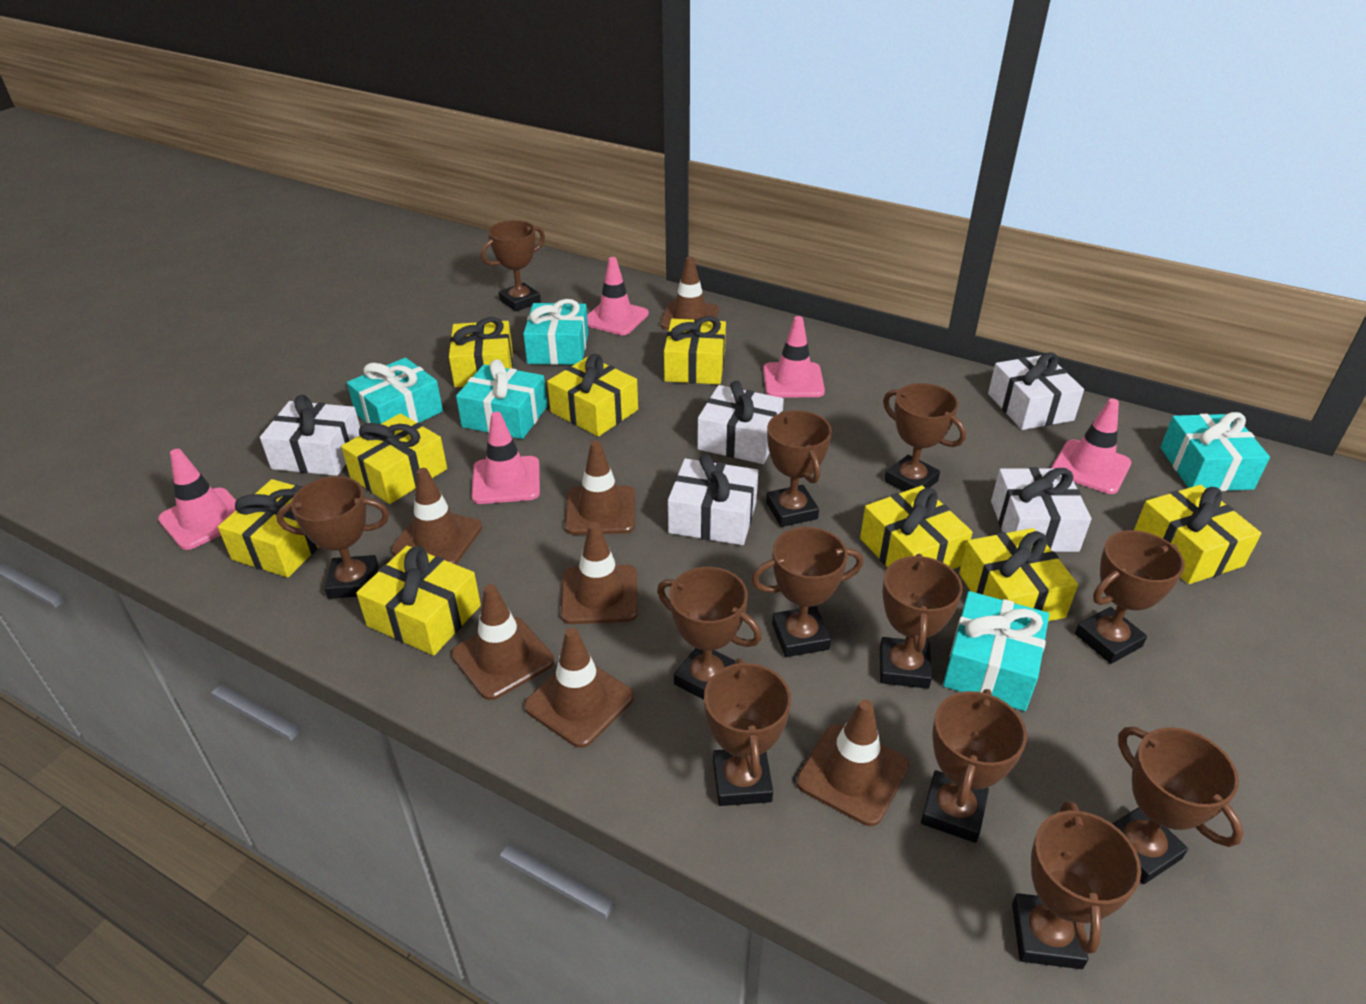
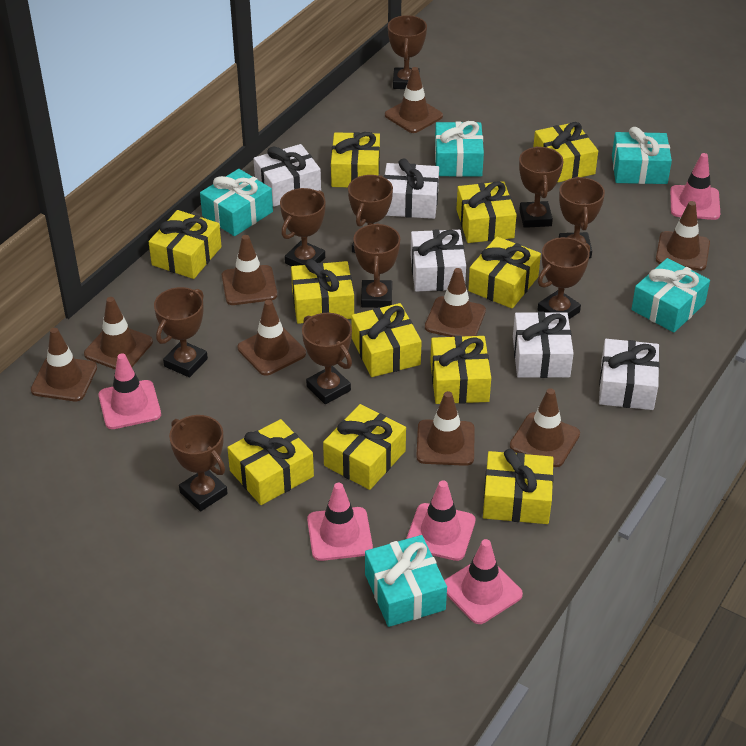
brown traffic cone: 7 -> 9
brown trophy: 12 -> 10
yellow gift: 9 -> 11

